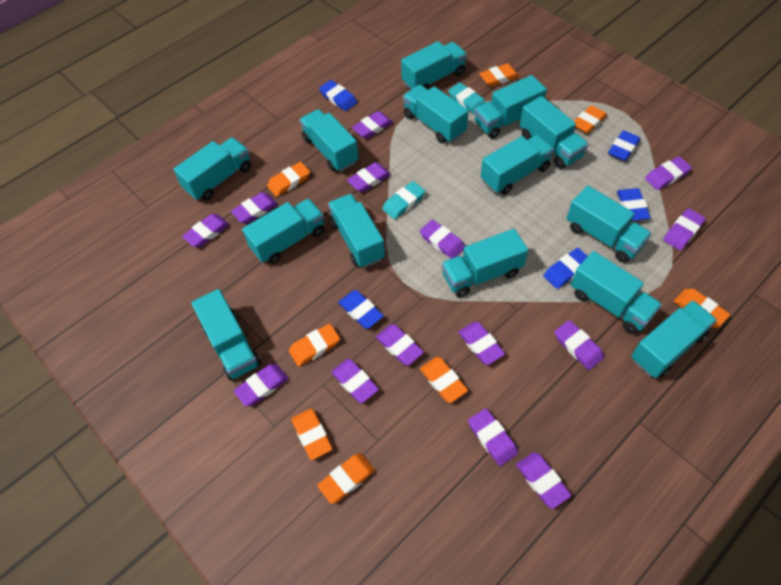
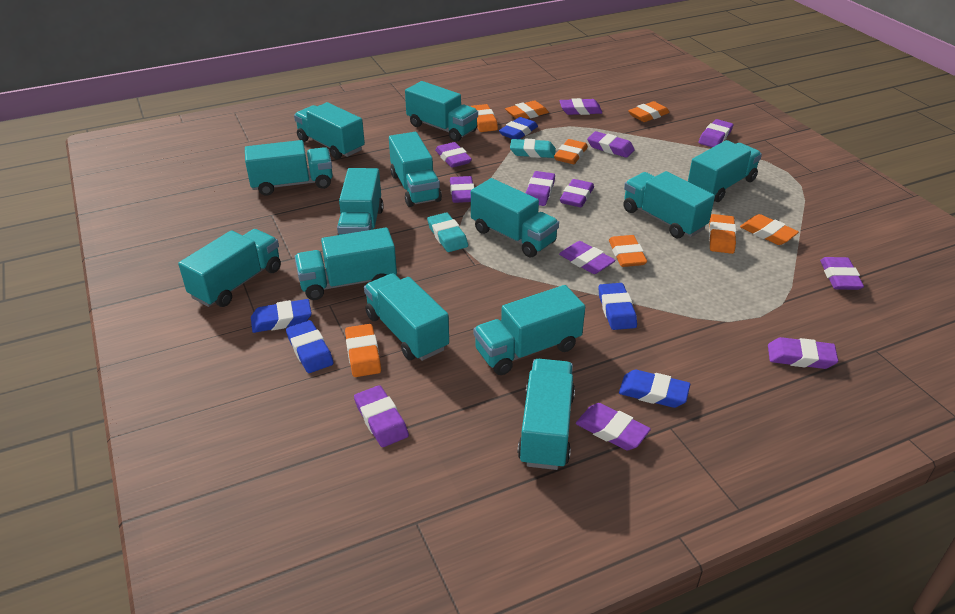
purple eraser: 14 -> 12
turquoise truck: 14 -> 13

